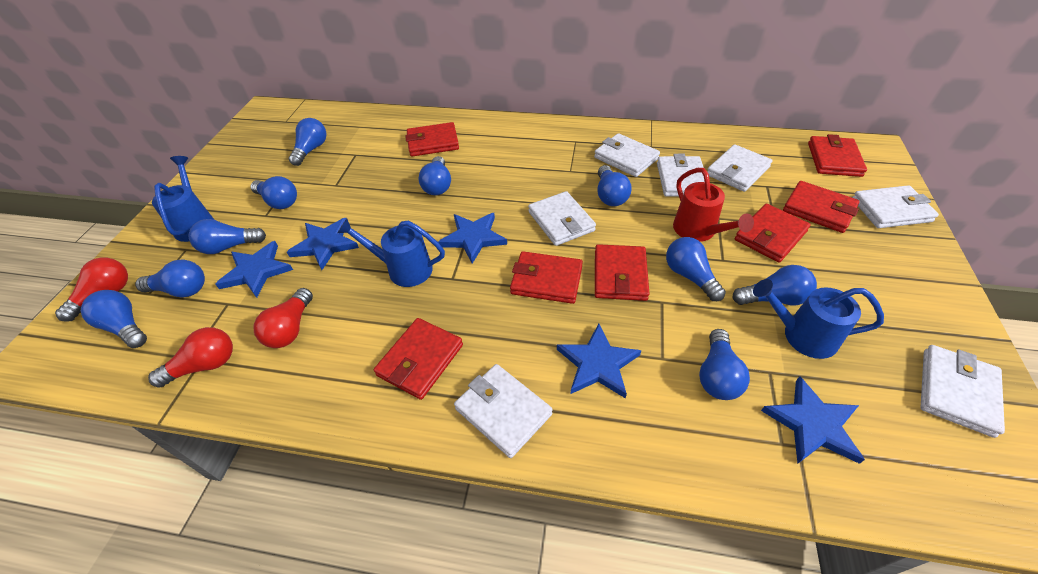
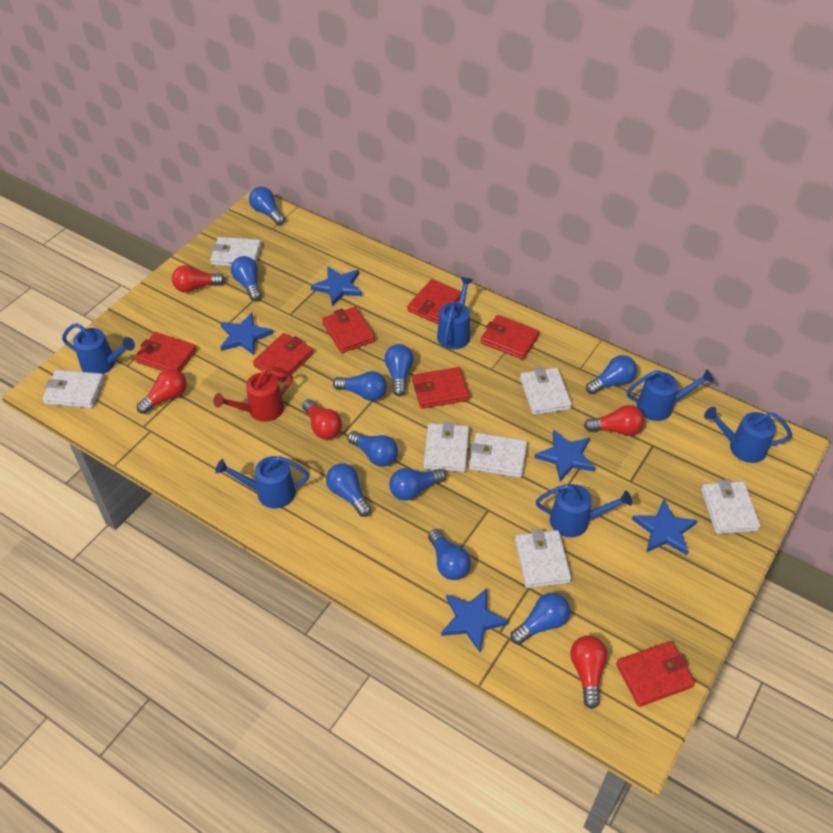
blue watering can: 3 -> 6
red light bulb: 3 -> 5

